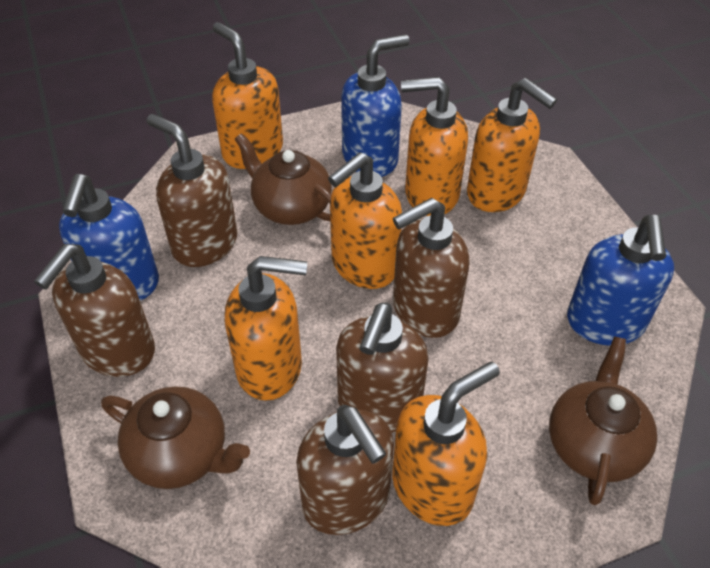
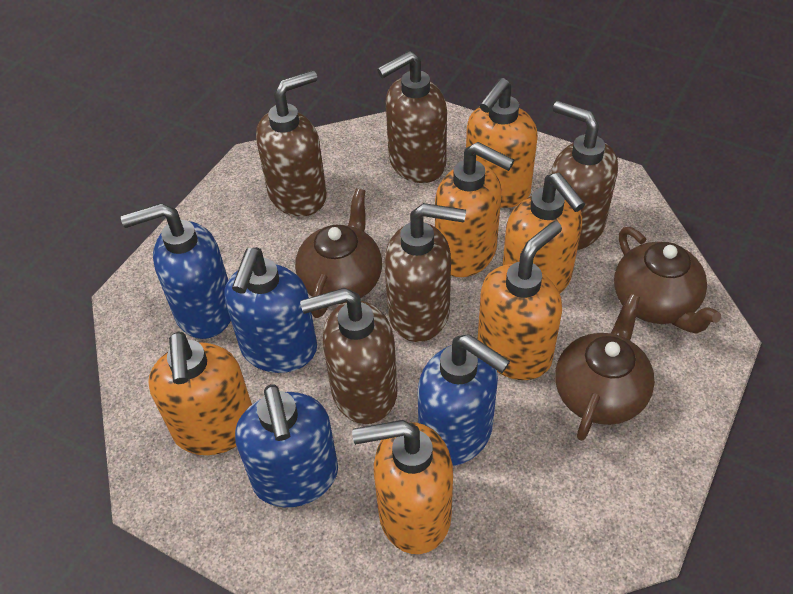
blue soap dispenser: 3 -> 4

